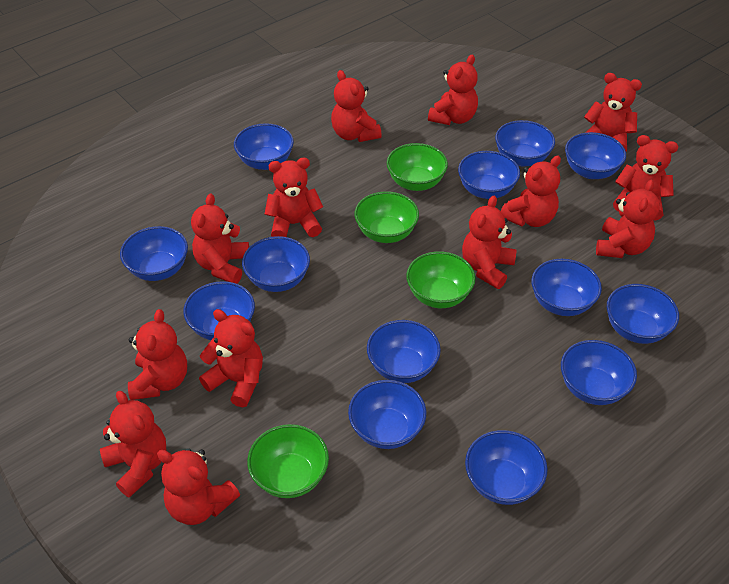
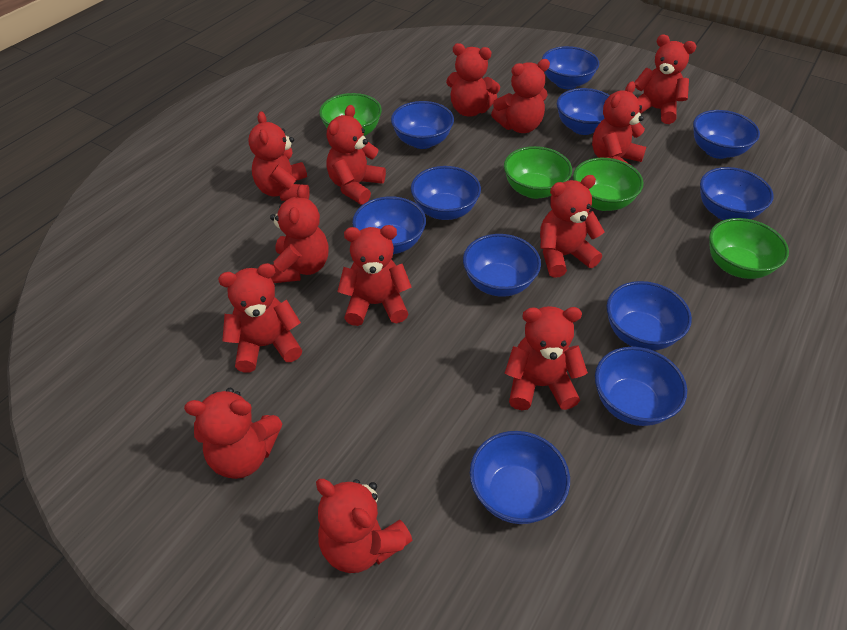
blue bowl: 13 -> 11

